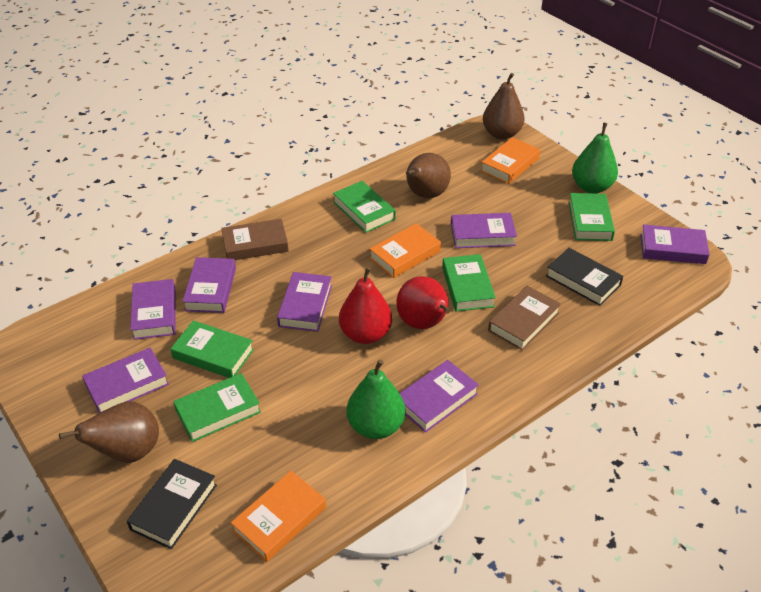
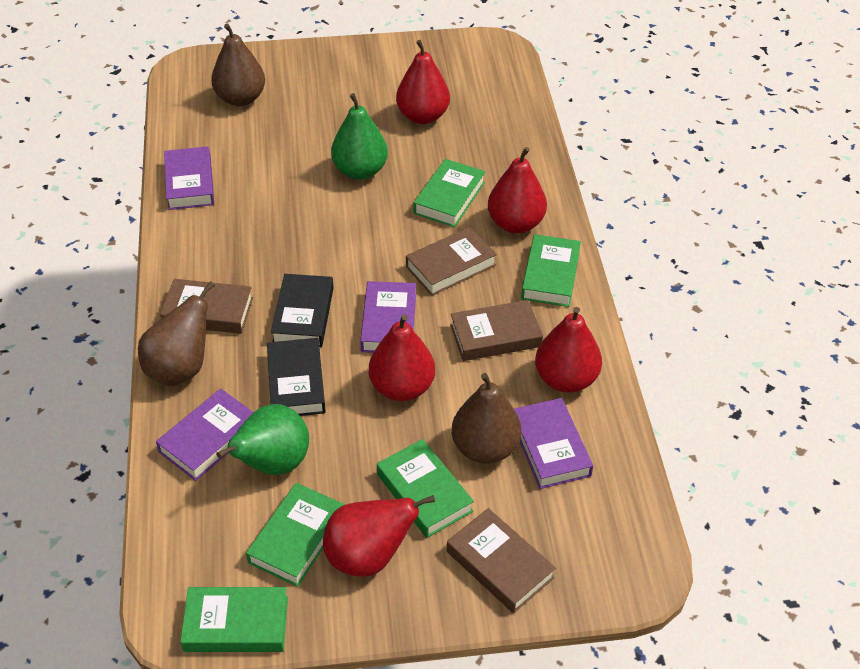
brown book: 2 -> 4
orange book: 3 -> 0
purple book: 7 -> 4
red pear: 2 -> 5

